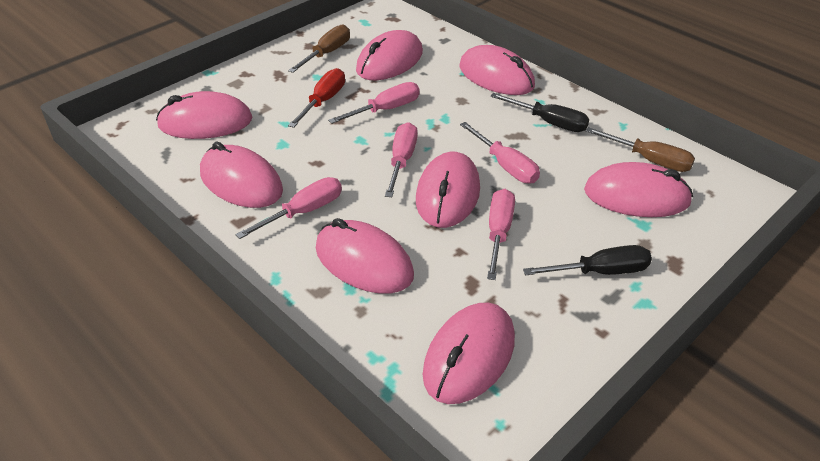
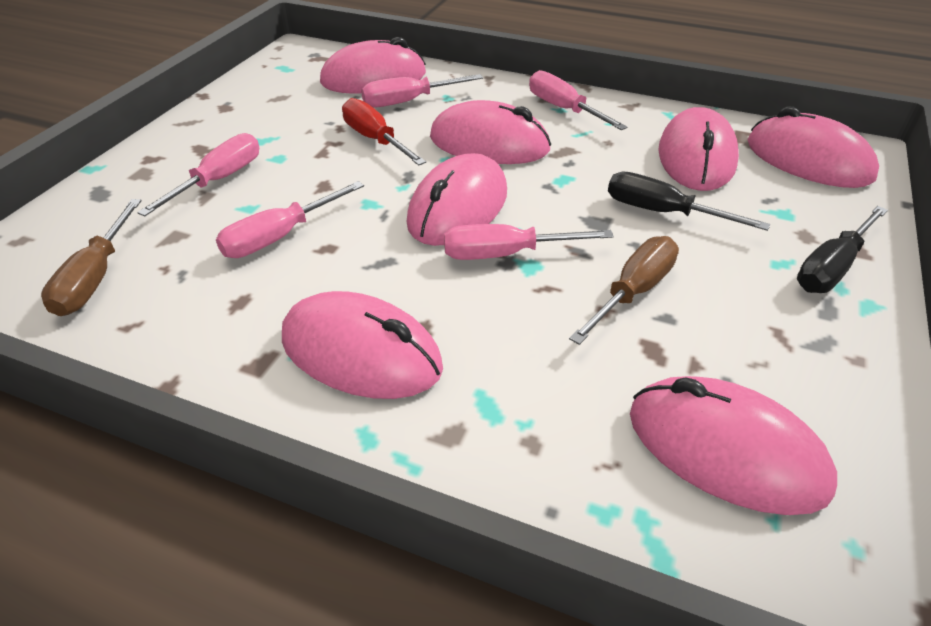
pink mouse: 8 -> 7

